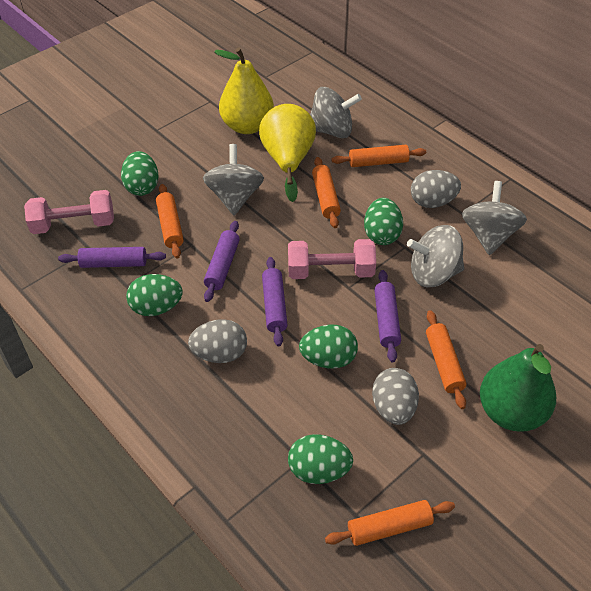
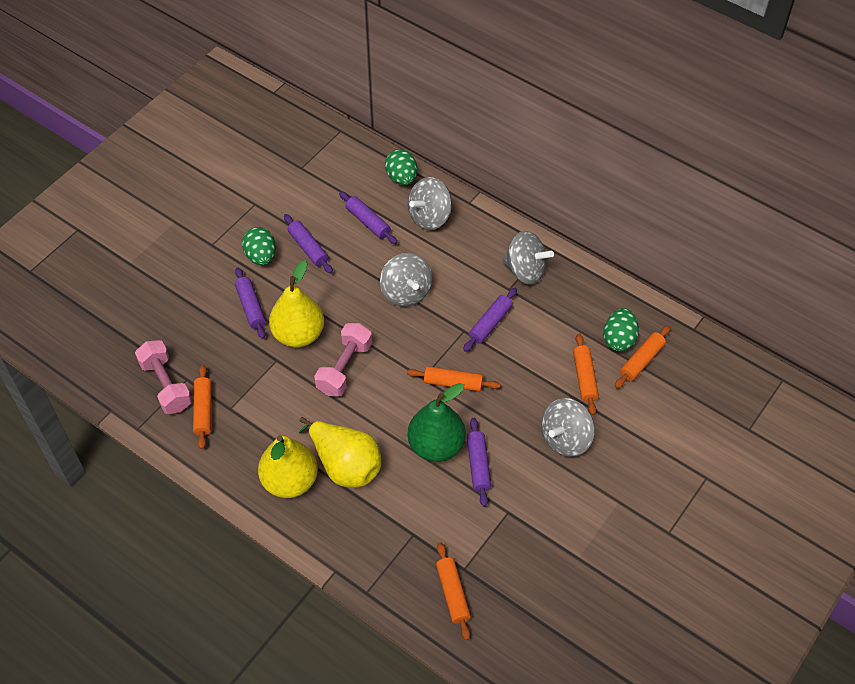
green egg: 5 -> 3
grey egg: 3 -> 0
purple rolling pin: 4 -> 5
yellow pear: 2 -> 3

